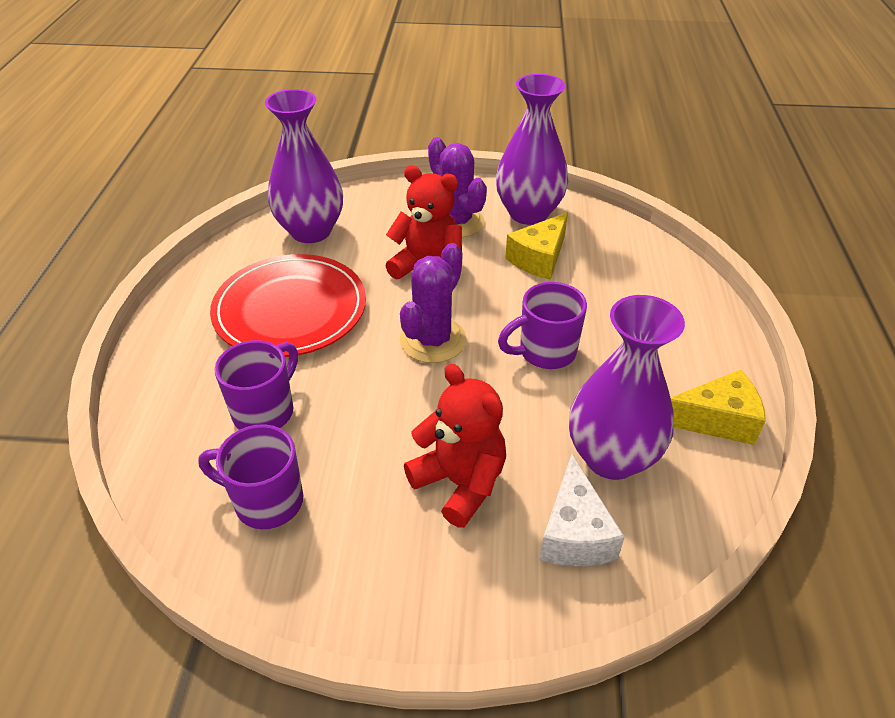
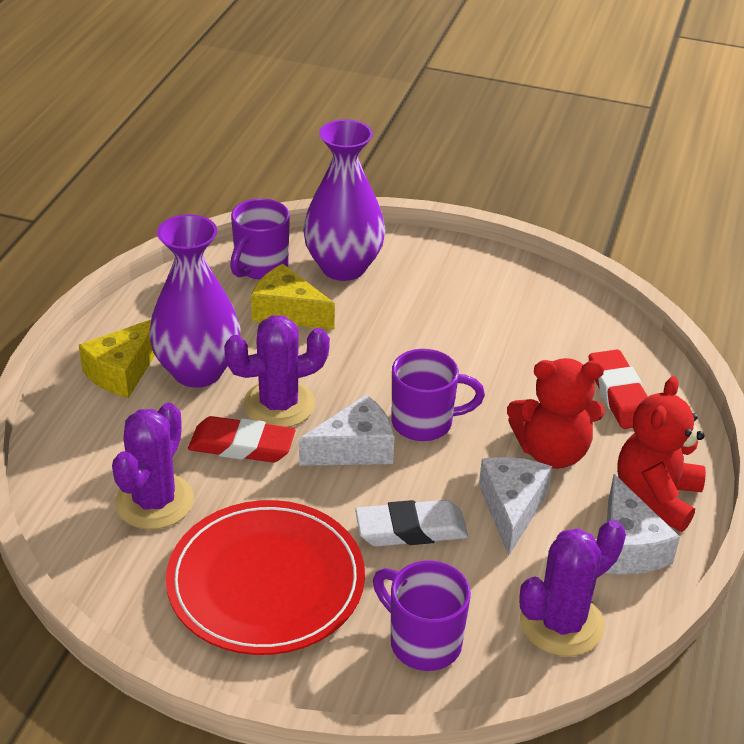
purple cactus: 2 -> 3
purple vase: 3 -> 2
red eraser: 0 -> 2
white cheese: 1 -> 3
white eraser: 0 -> 1

